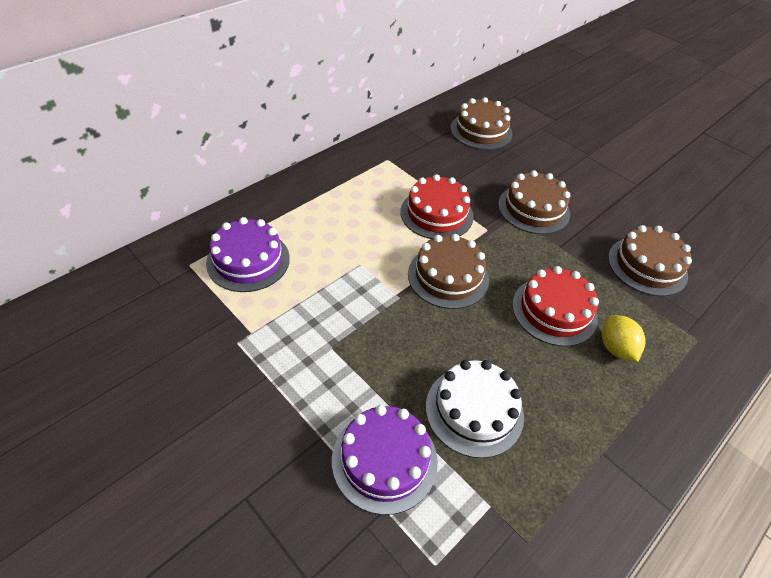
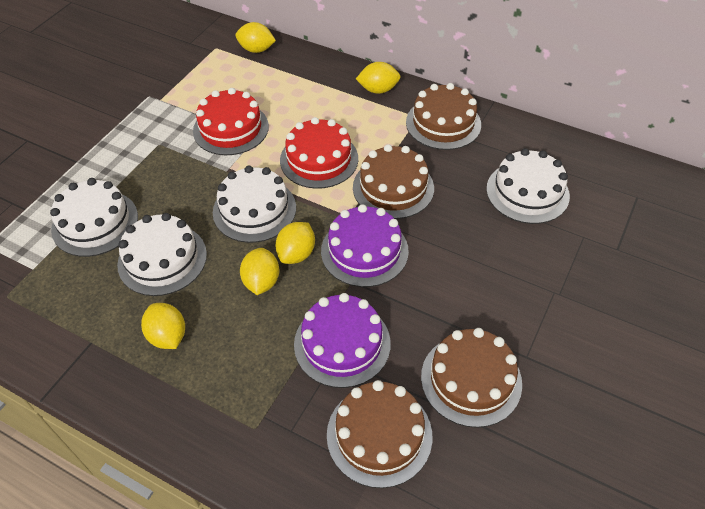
white cake: 1 -> 4
yellow lemon: 1 -> 5

